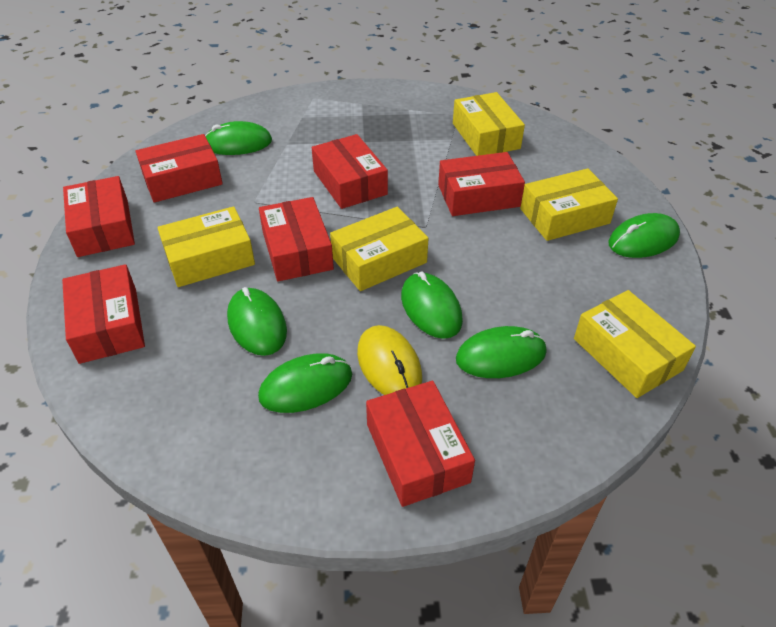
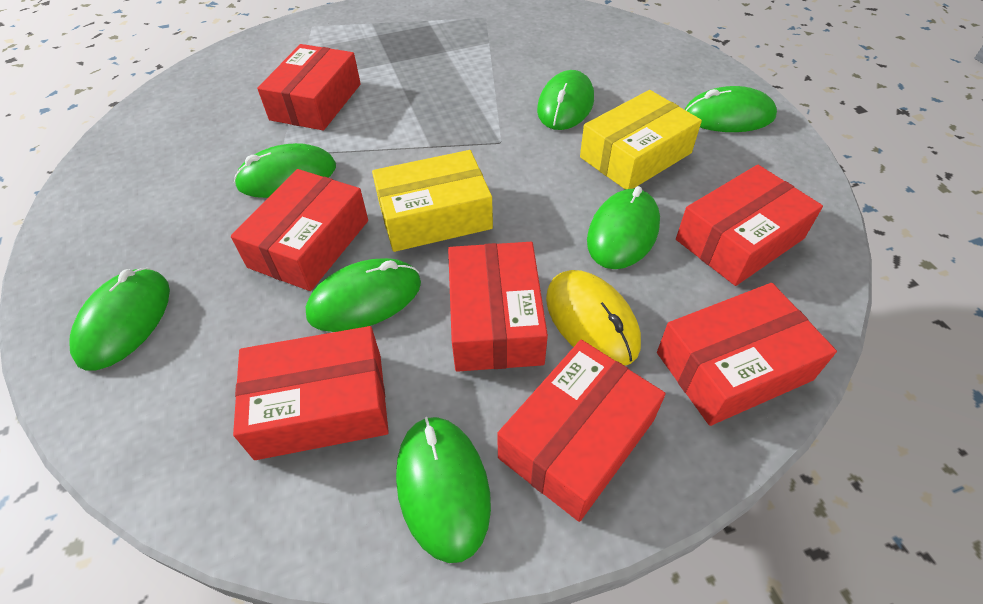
green mouse: 6 -> 7
yellow box: 5 -> 2

